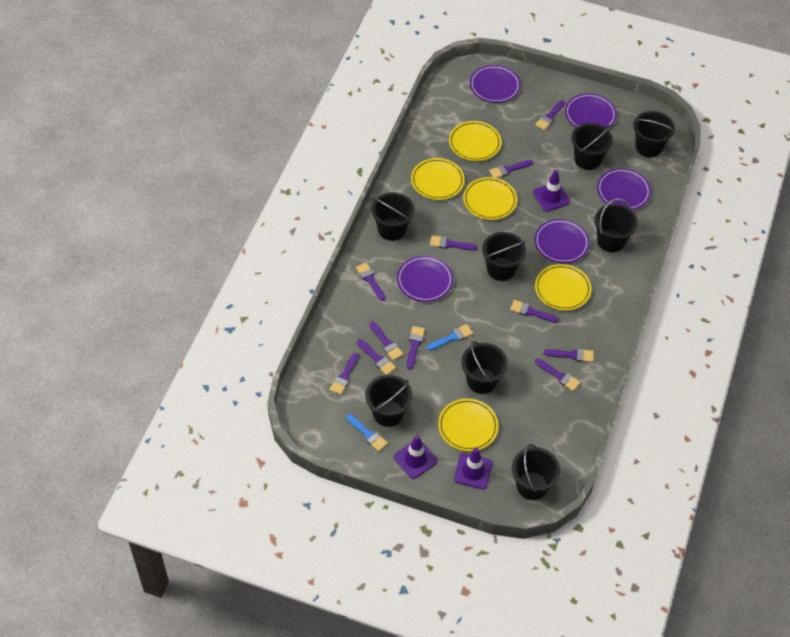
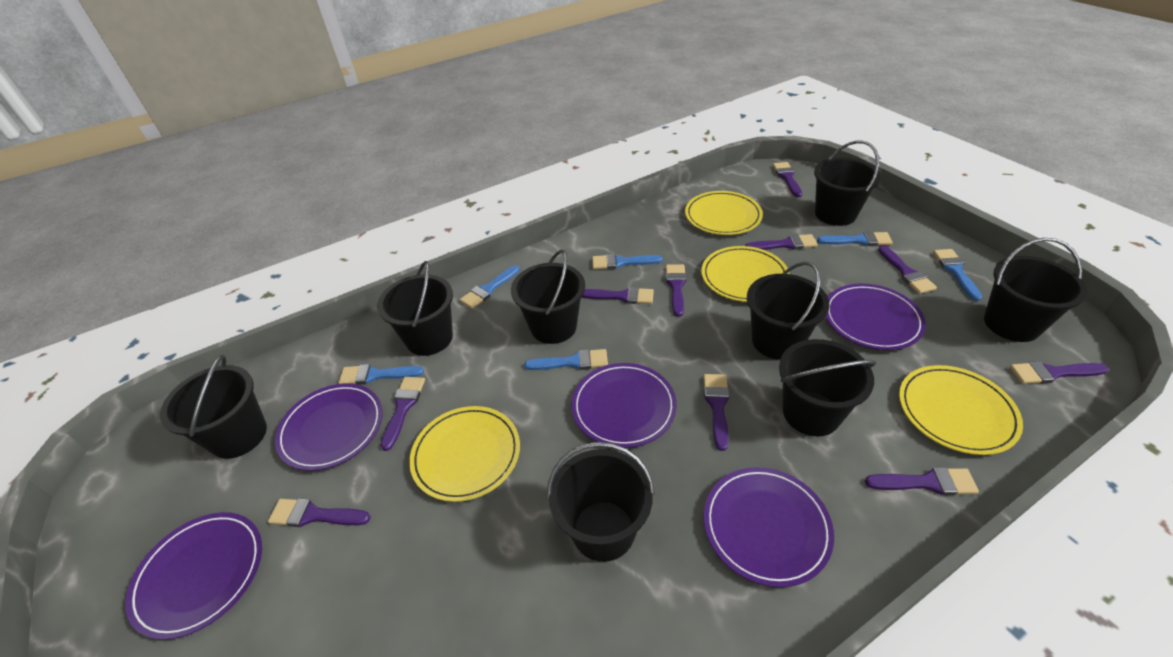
blue brush: 2 -> 6
purple brush: 11 -> 10
purple traffic cone: 3 -> 0
yellow plate: 5 -> 4

